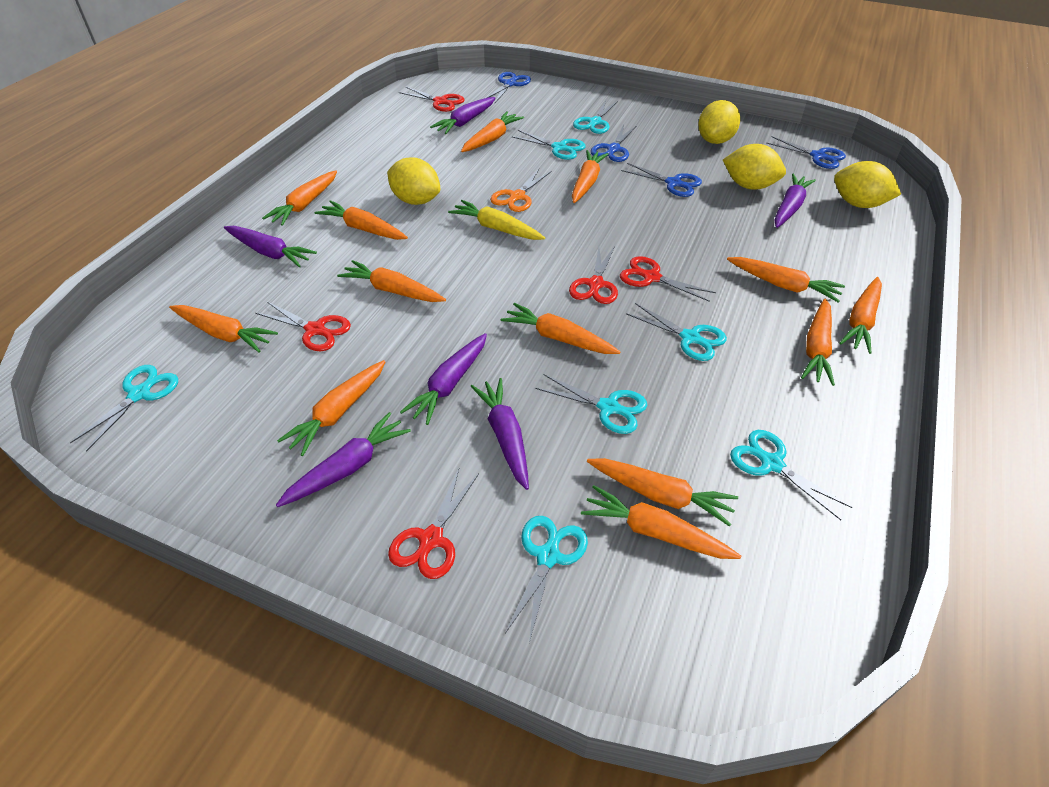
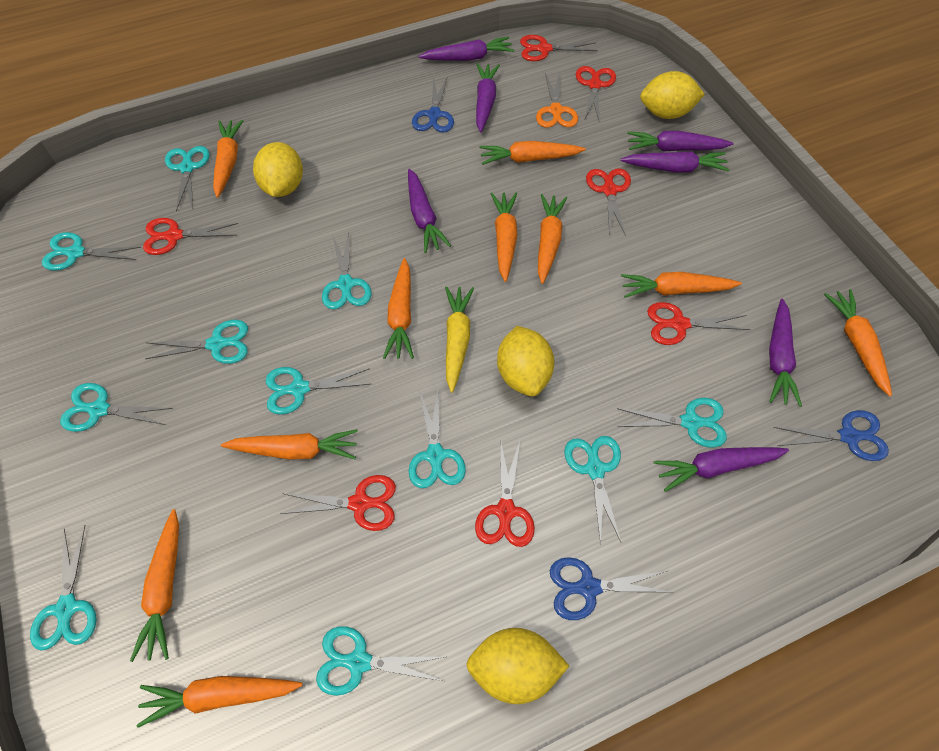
blue scissors: 4 -> 3
orange carrot: 13 -> 10
purple carrot: 6 -> 7
red scissors: 5 -> 7
turquoise scissors: 7 -> 11

